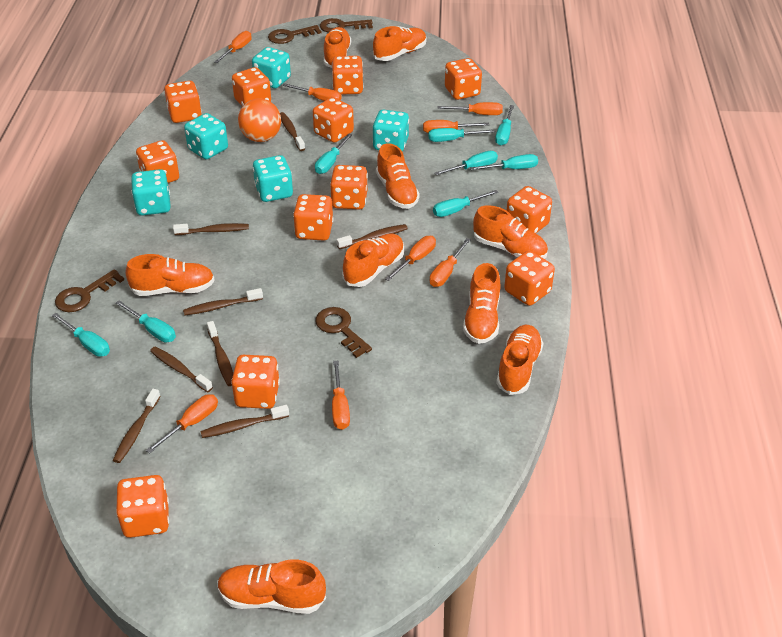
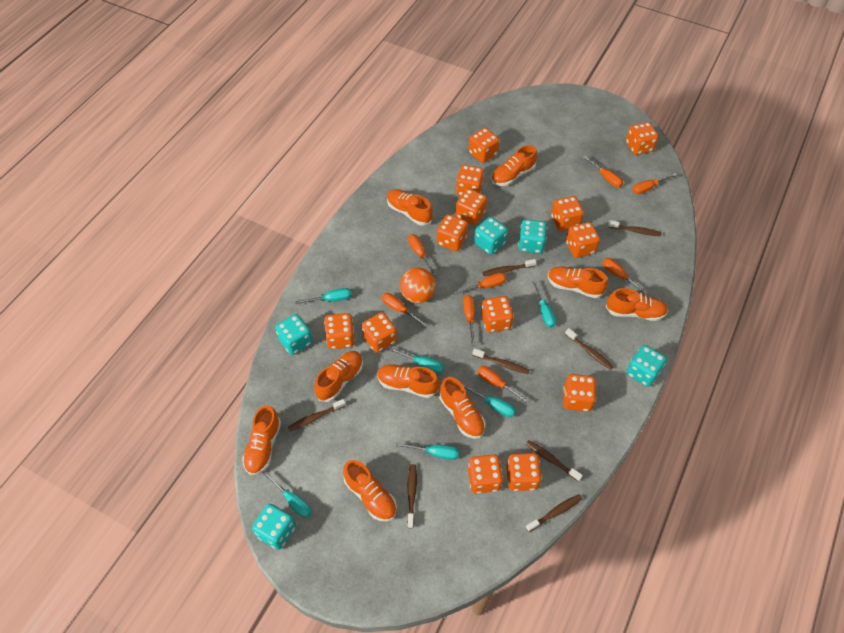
brown key: 4 -> 0
orange dice: 12 -> 13
turquoise screwdriver: 8 -> 6

